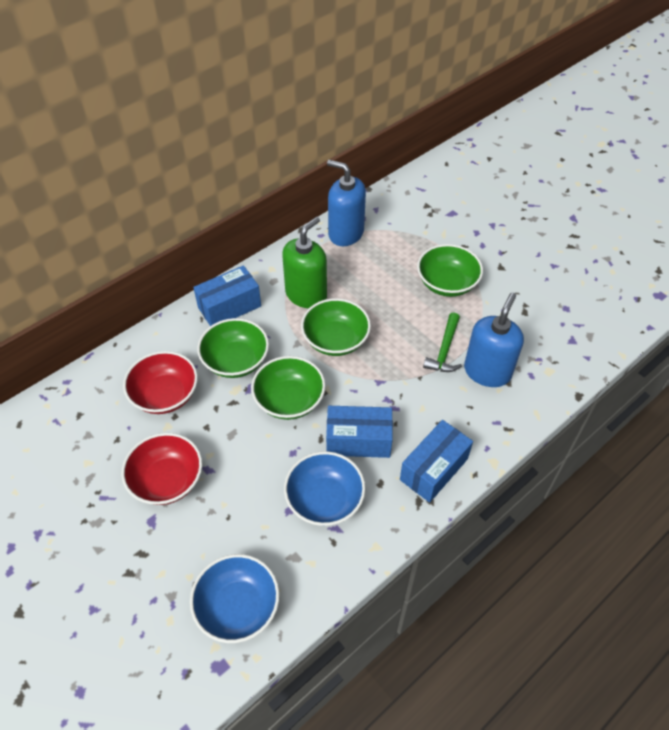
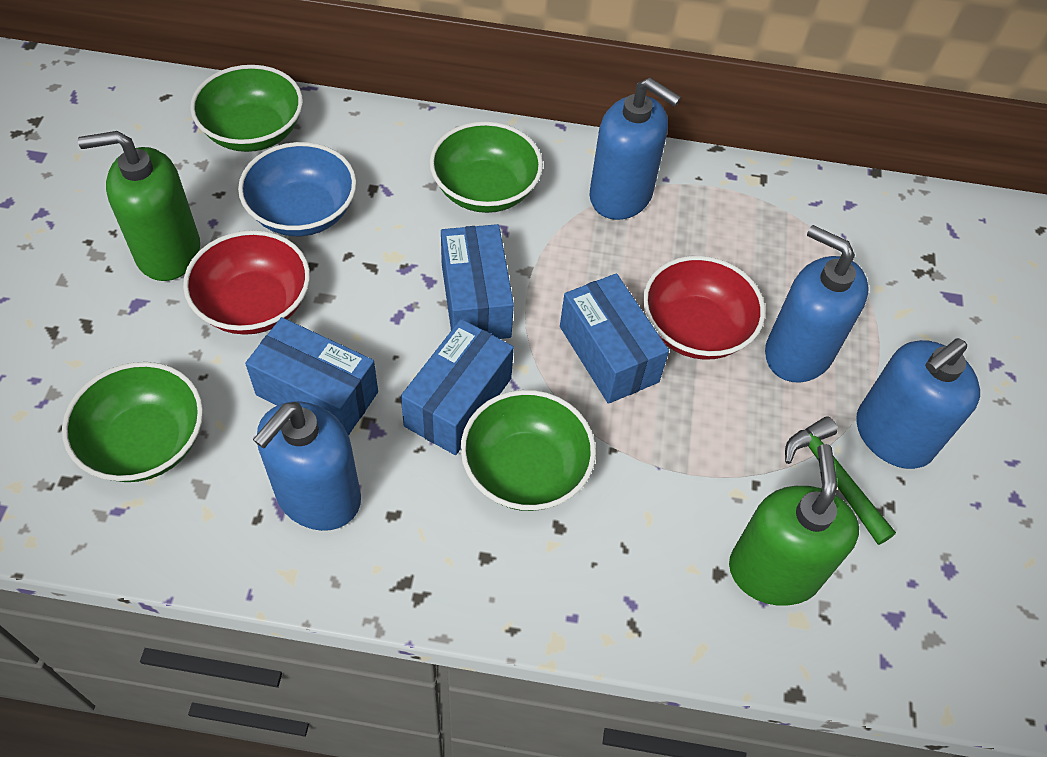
blue bowl: 2 -> 1
blue box: 3 -> 4
blue soap dispenser: 2 -> 4
green soap dispenser: 1 -> 2

